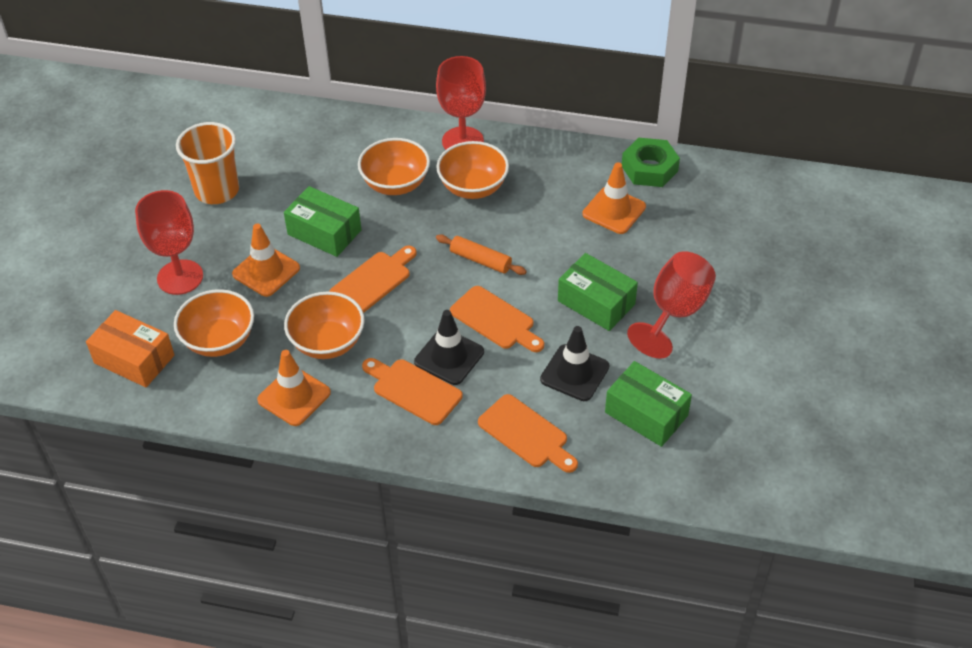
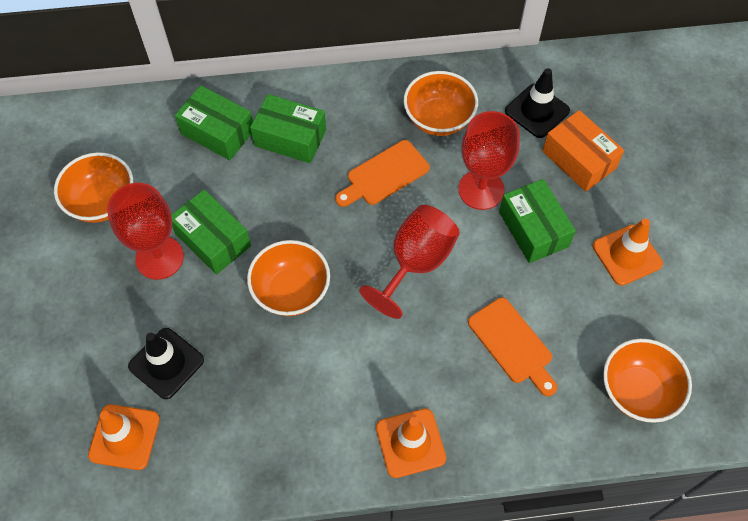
green box: 3 -> 4
green nut: 1 -> 0
orange cup: 1 -> 0
orange cutting board: 4 -> 2
orange rolling pin: 1 -> 0

